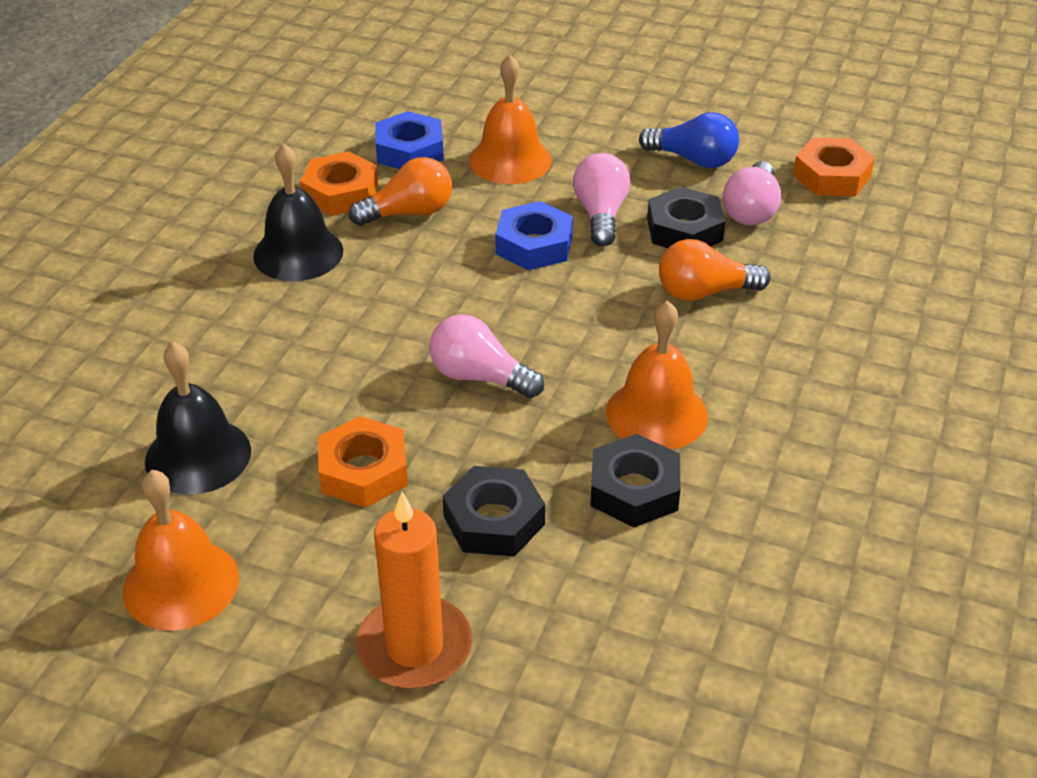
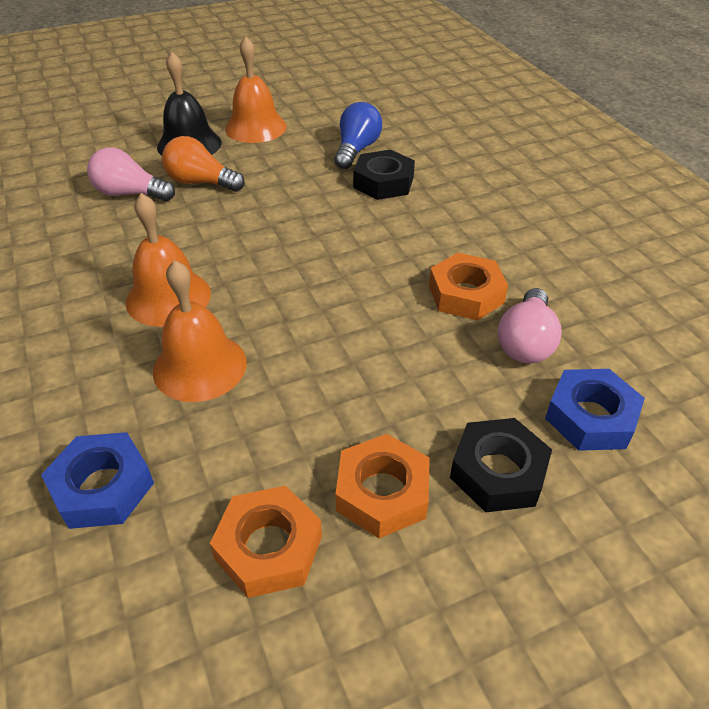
black bell: 2 -> 1
black nut: 3 -> 2
orange candle: 1 -> 0
orange light bulb: 2 -> 1
pink light bulb: 3 -> 2

